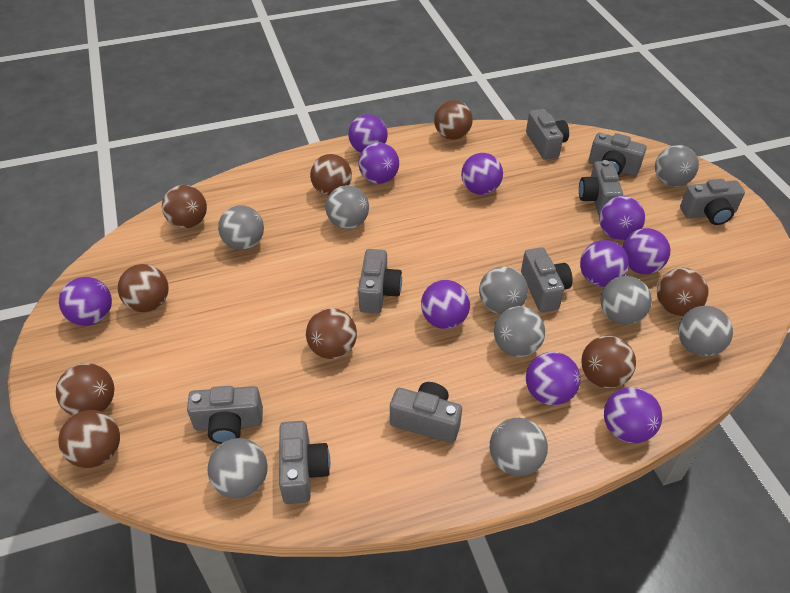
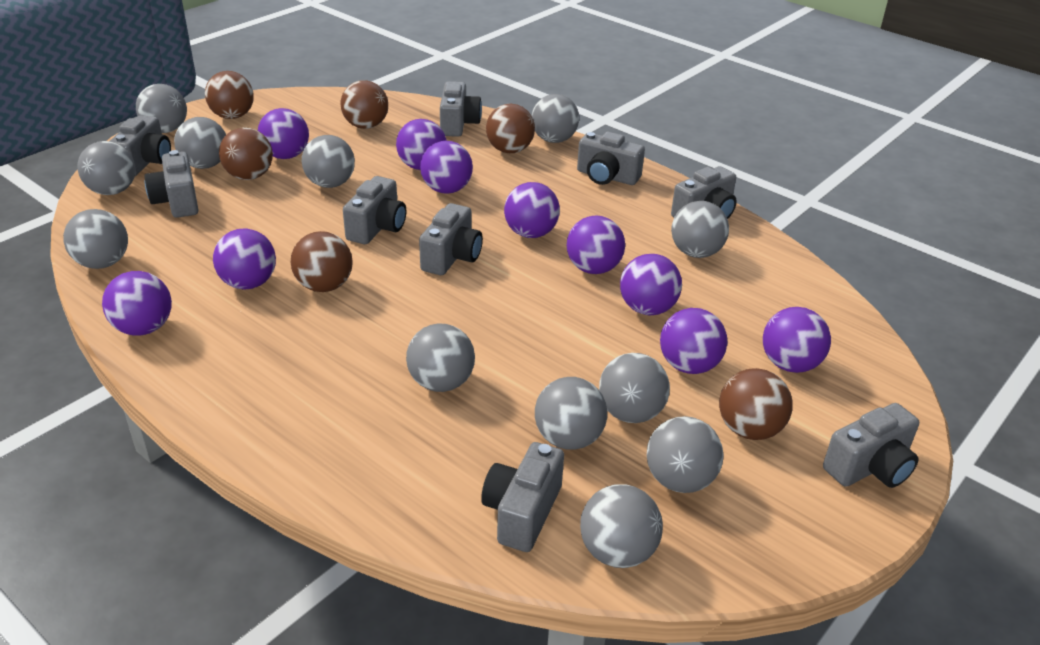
brown ball: 9 -> 6
grey ball: 9 -> 12

